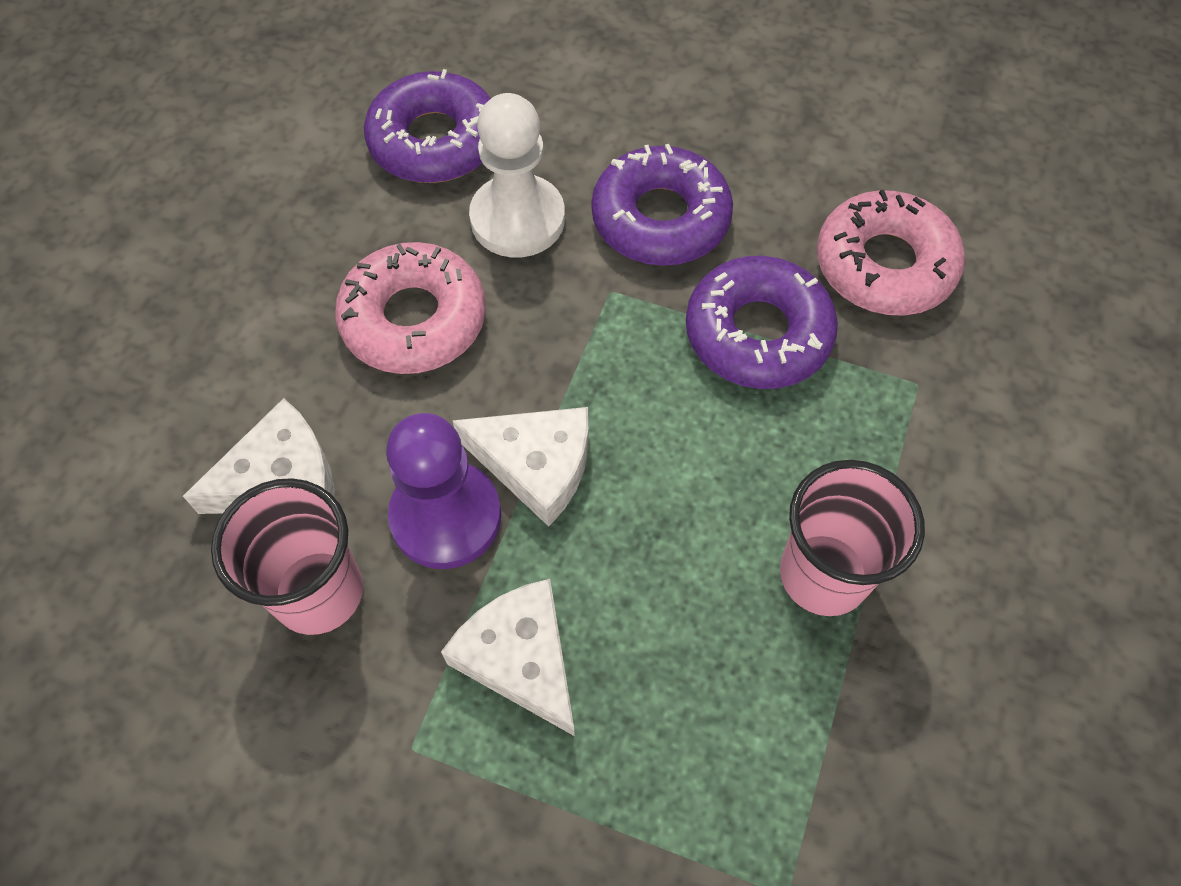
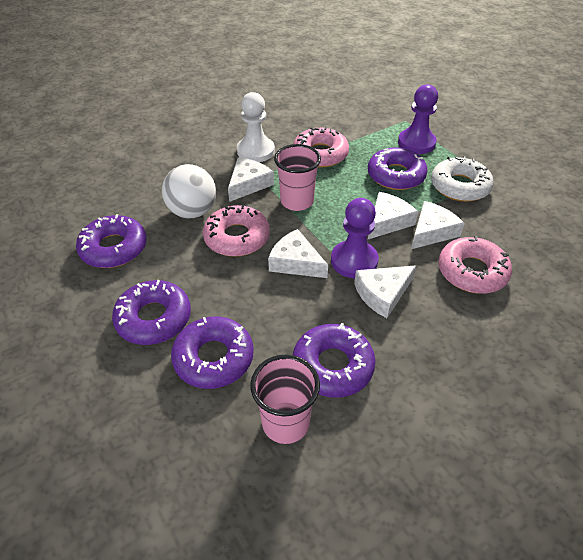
pink donut: 2 -> 3
purple donut: 3 -> 5
purple pawn: 1 -> 2
white ball: 0 -> 1
white cheese: 3 -> 5
white donut: 0 -> 1

